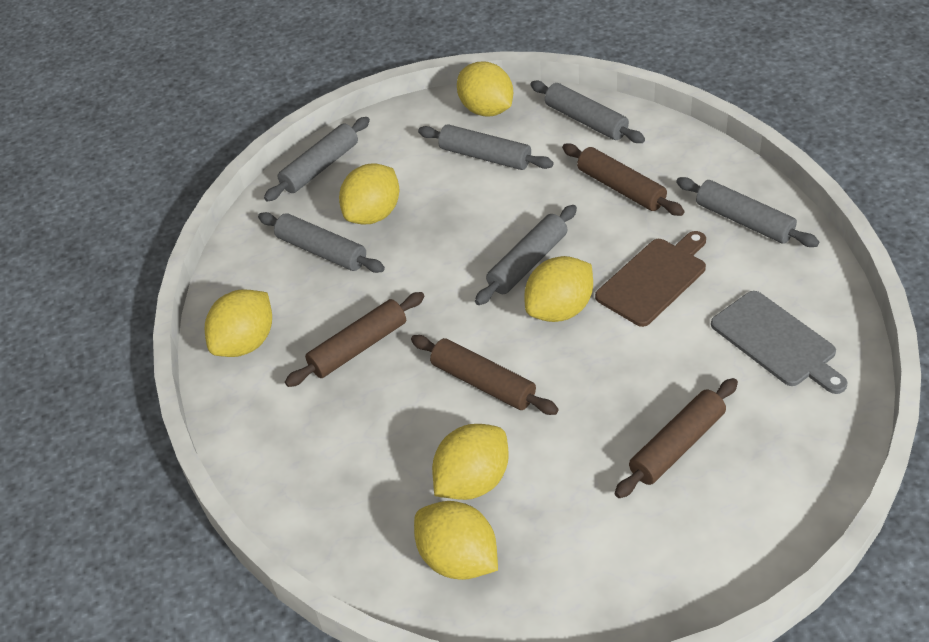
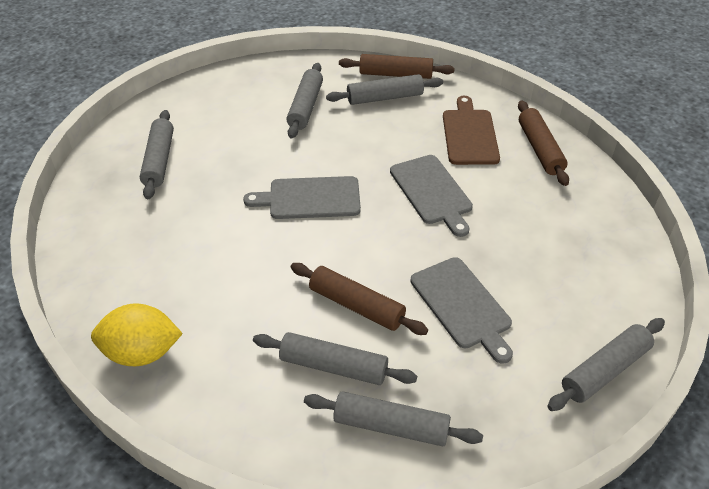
brown rolling pin: 4 -> 3
grey cutting board: 1 -> 3
yellow lemon: 6 -> 1

